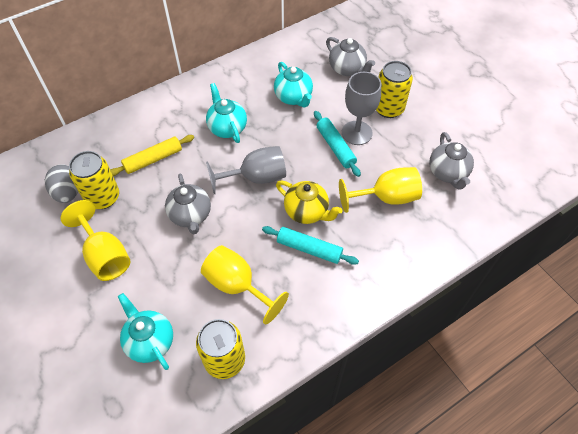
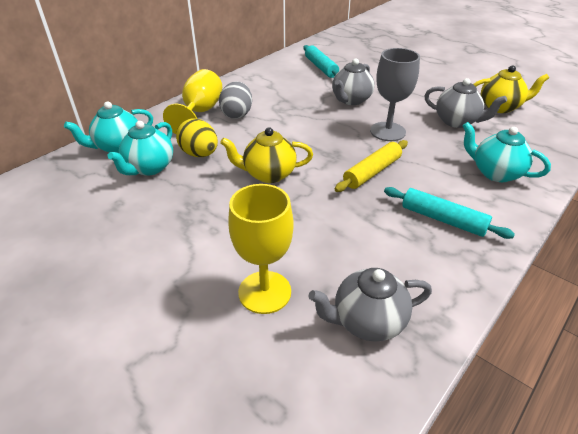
grey goblet: 2 -> 1
yellow can: 3 -> 0
yellow egg: 0 -> 1
yellow goblet: 3 -> 2
yellow teapot: 1 -> 2

